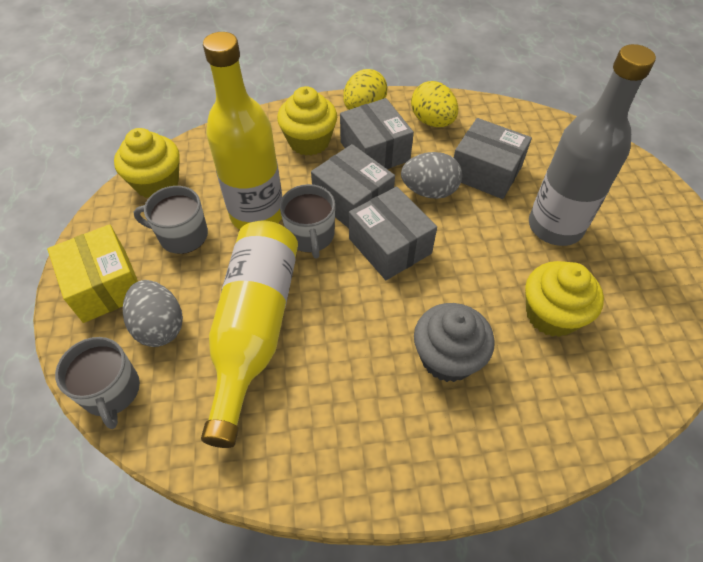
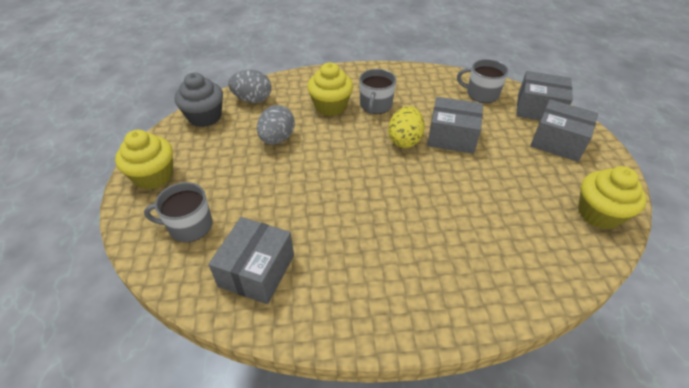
grey bottle: 1 -> 0
yellow bottle: 2 -> 0
yellow box: 1 -> 0
yellow egg: 2 -> 1

